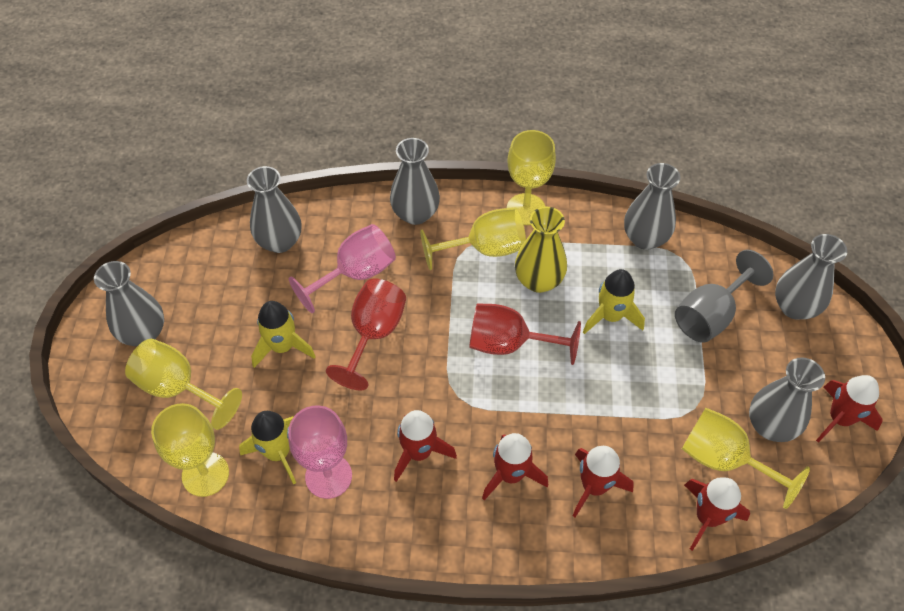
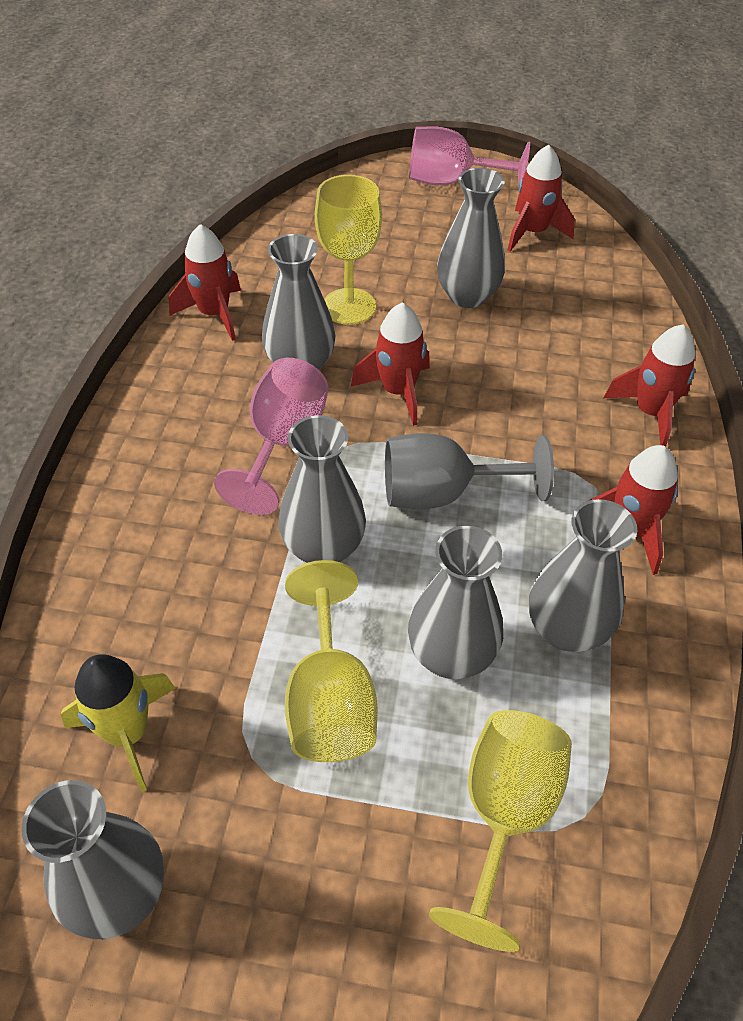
red goblet: 2 -> 0
yellow goblet: 5 -> 3
yellow rocket: 3 -> 1
yellow vase: 1 -> 0

